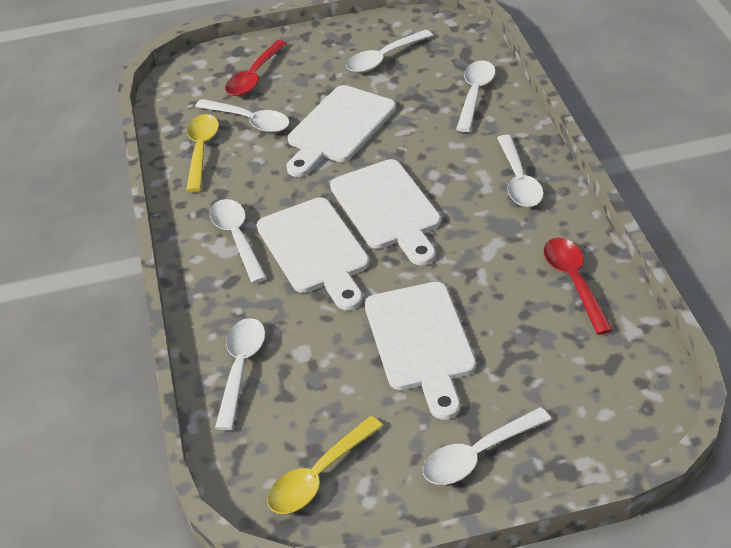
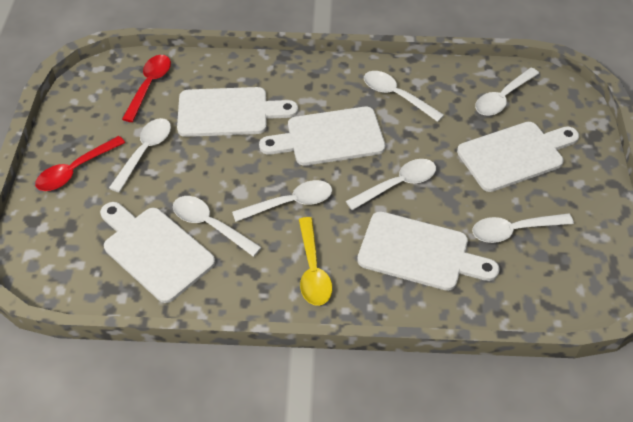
white cutting board: 4 -> 5
yellow spoon: 2 -> 1

